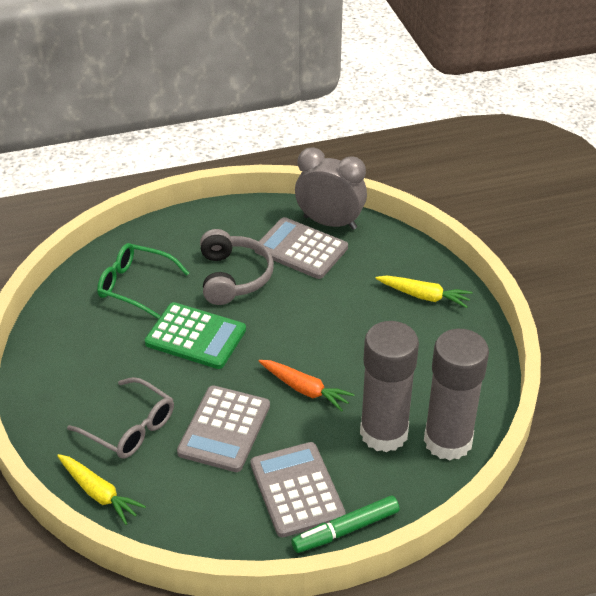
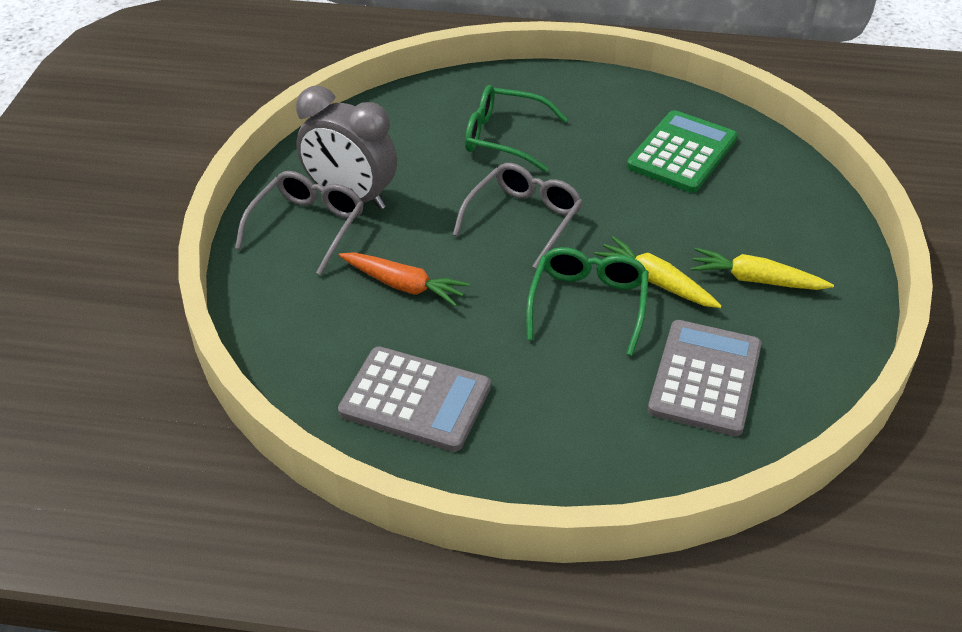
green glasses: 1 -> 2
green marker: 1 -> 0
grey calculator: 3 -> 2
grey glasses: 1 -> 2
grey glue stick: 2 -> 0
grey headphones: 1 -> 0

